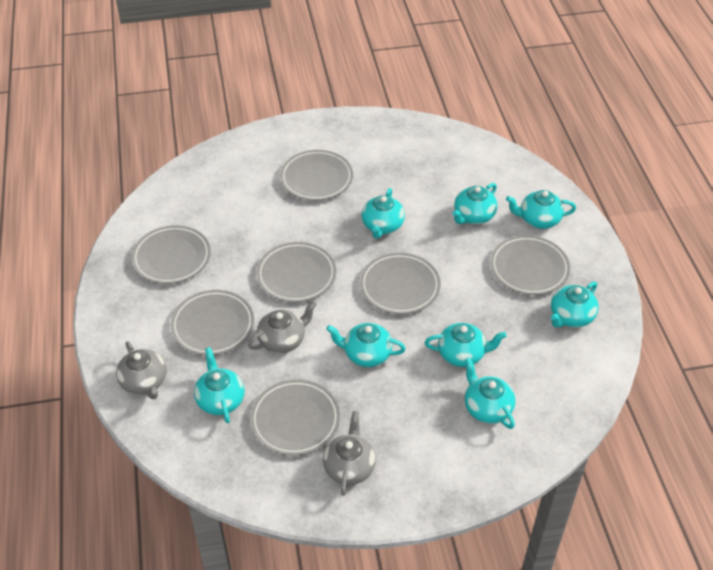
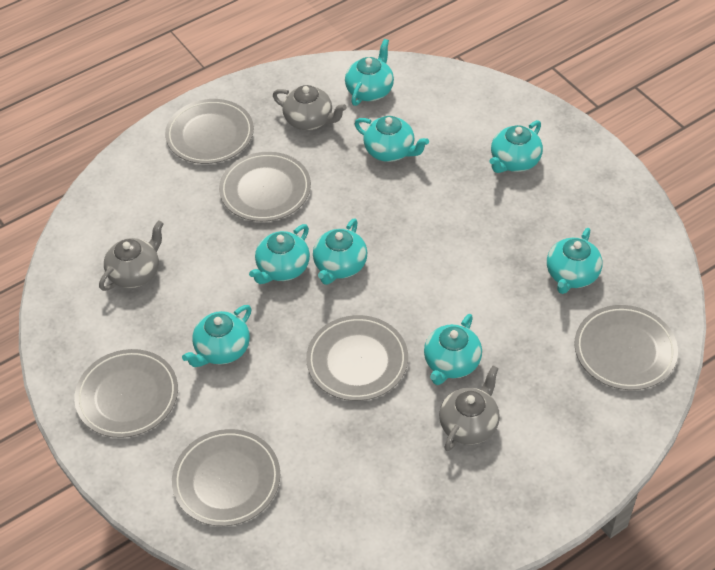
grey plate: 7 -> 6

